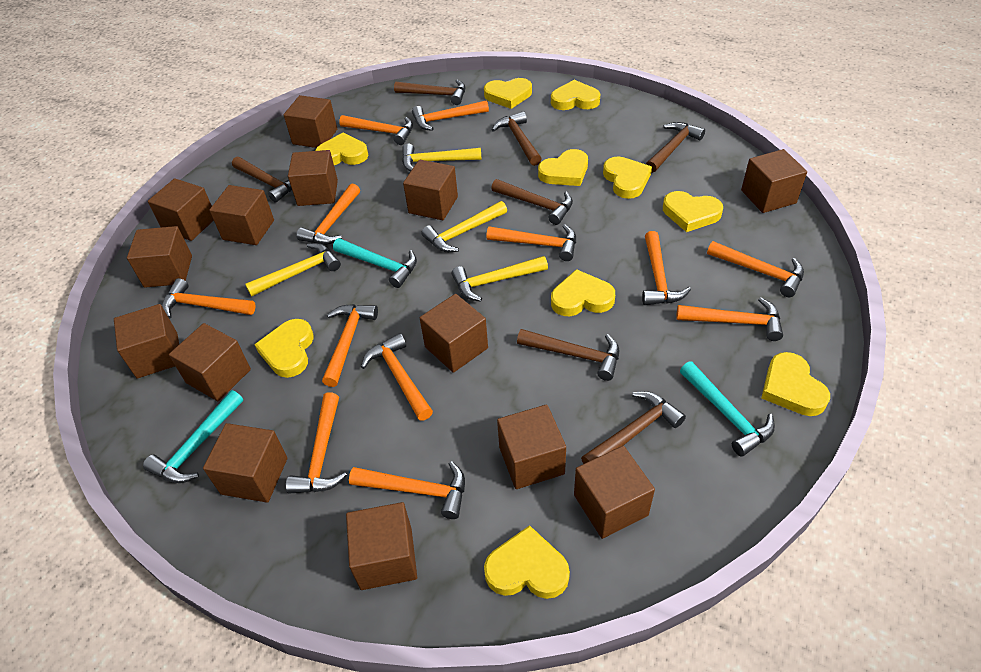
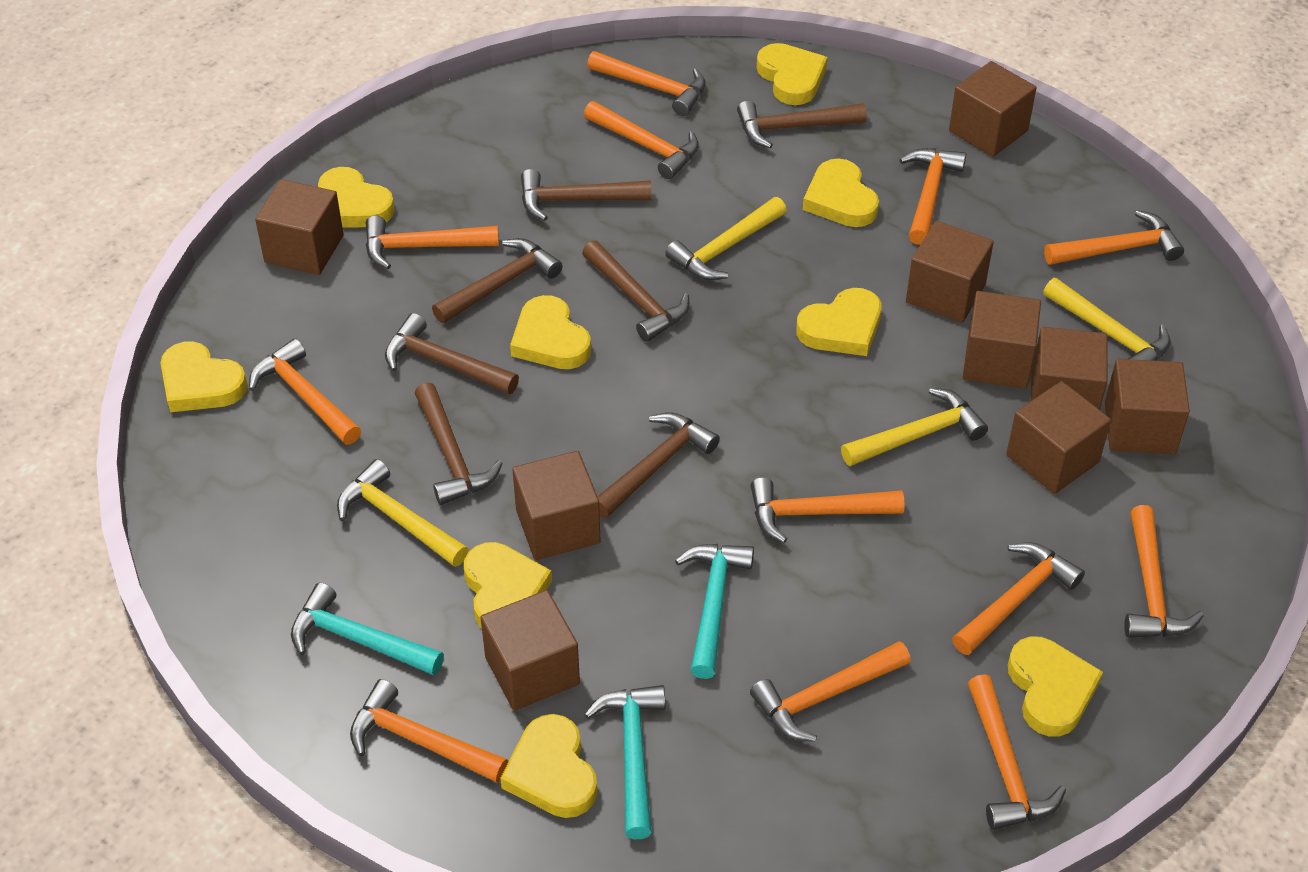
brown cube: 14 -> 9
yellow heart: 10 -> 9

